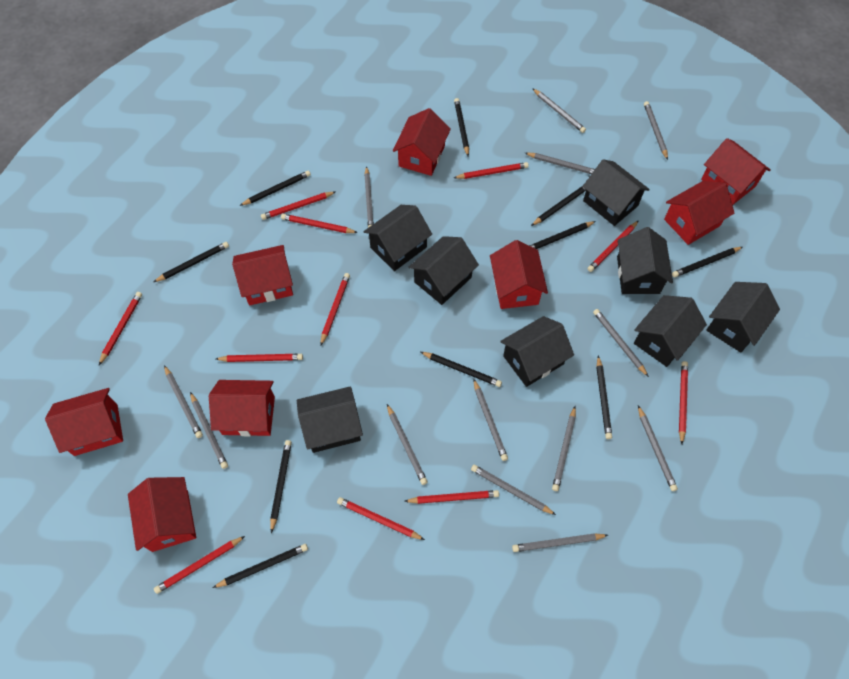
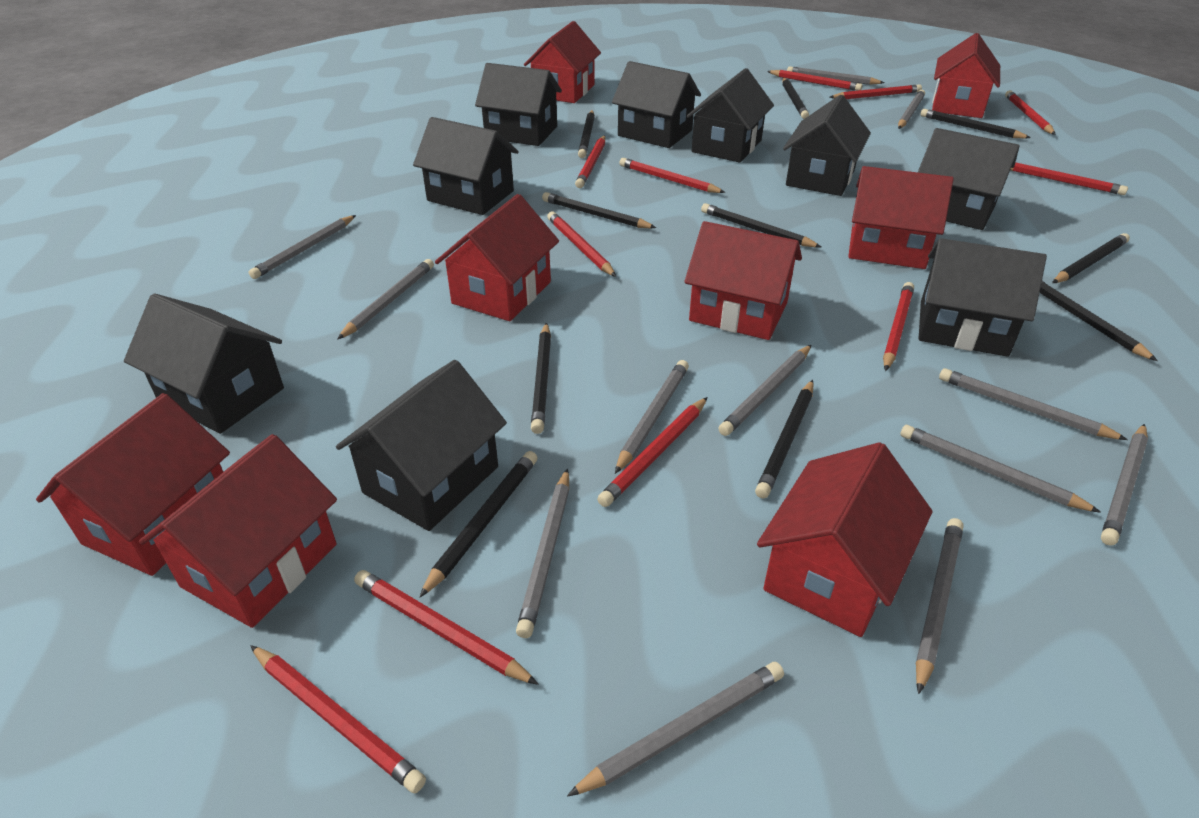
black house: 8 -> 9
grey pencil: 13 -> 12

